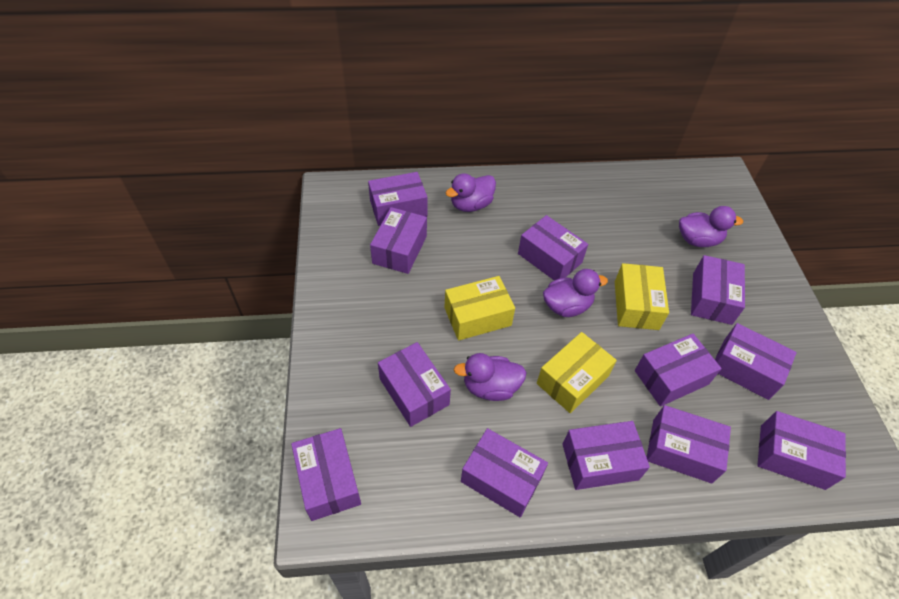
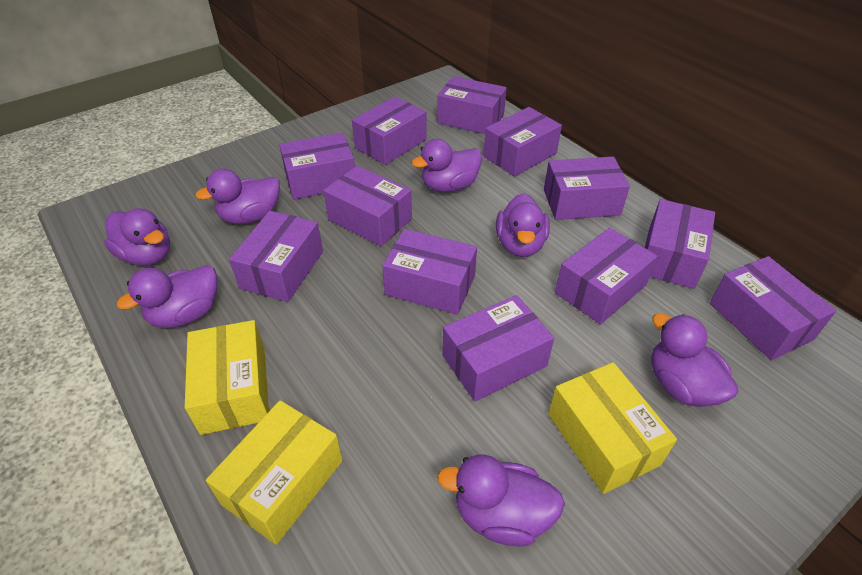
purple duck: 4 -> 7

